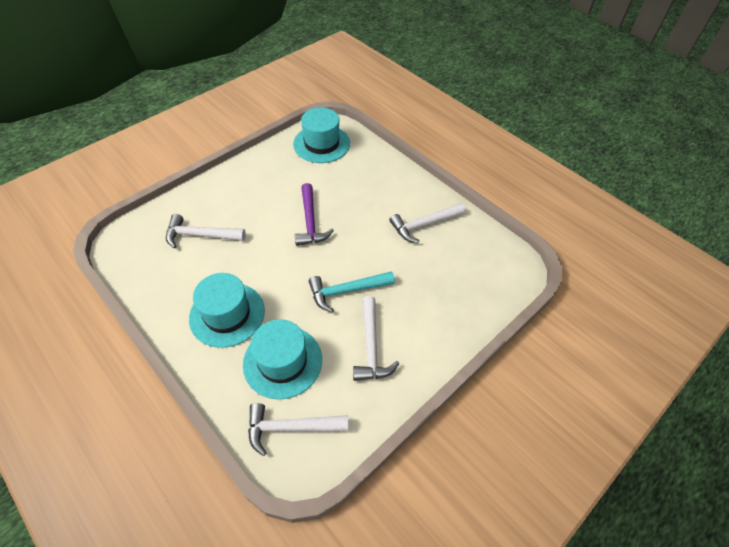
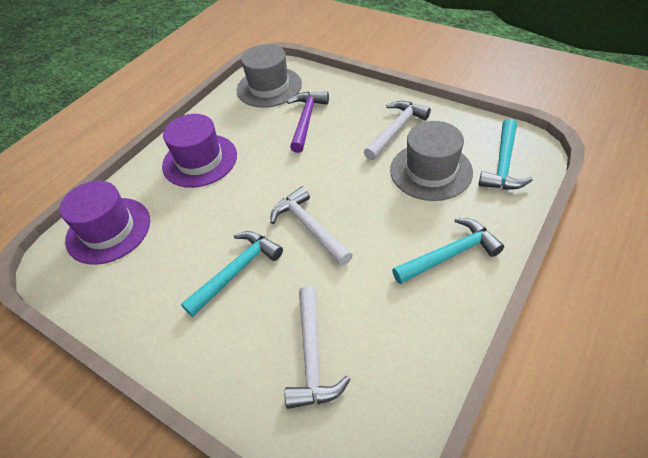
grey hat: 0 -> 2
purple hat: 0 -> 2
turquoise hammer: 1 -> 3
turquoise hat: 3 -> 0
white hammer: 4 -> 3

